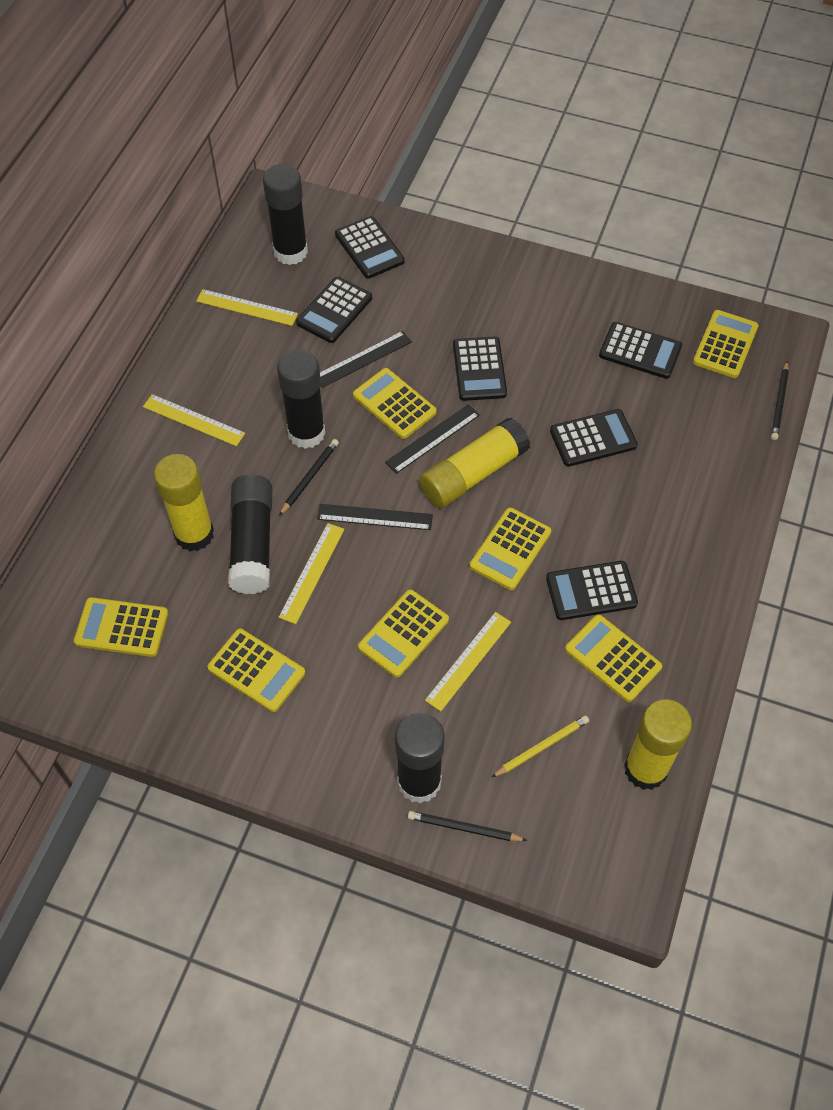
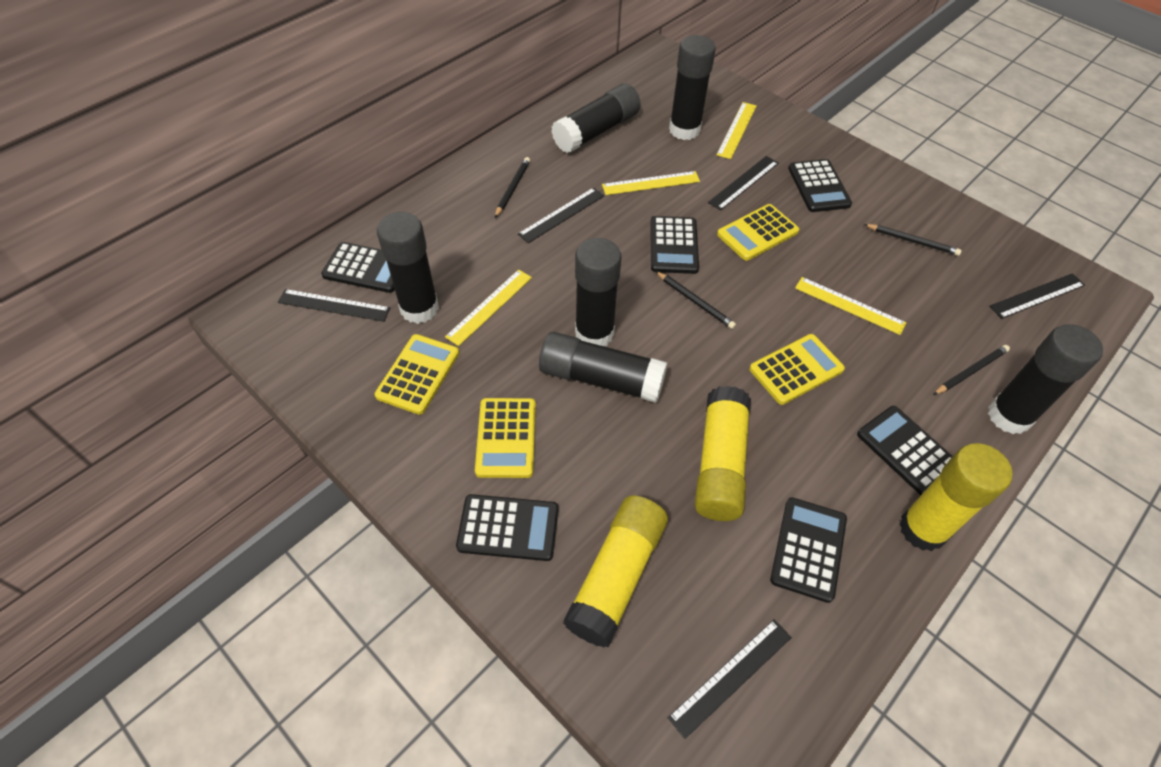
black glue stick: 4 -> 6
black pencil: 3 -> 4
black ruler: 3 -> 5
yellow calculator: 7 -> 4
yellow pencil: 1 -> 0

